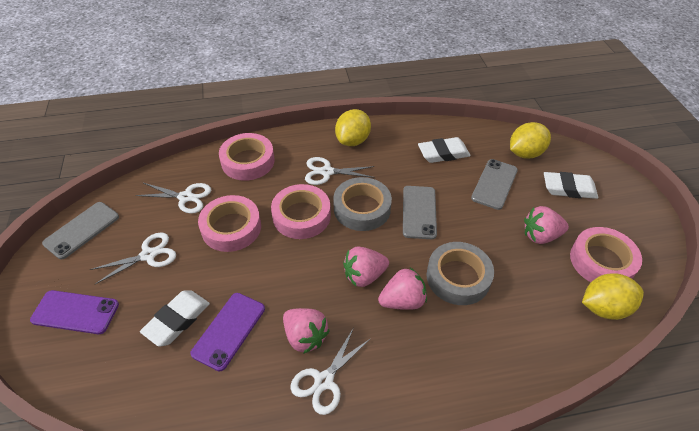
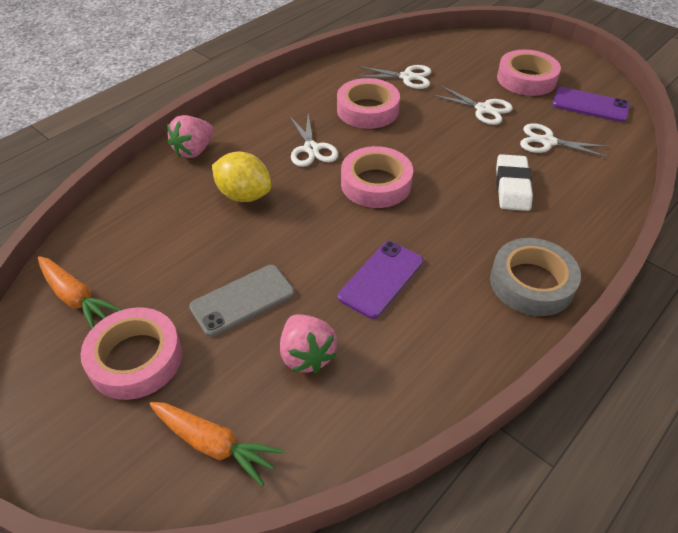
grey phone: 3 -> 1
grey tape: 2 -> 1
orange carrot: 0 -> 2
pink strawberry: 4 -> 2
white eraser: 3 -> 1
yellow lemon: 3 -> 1

